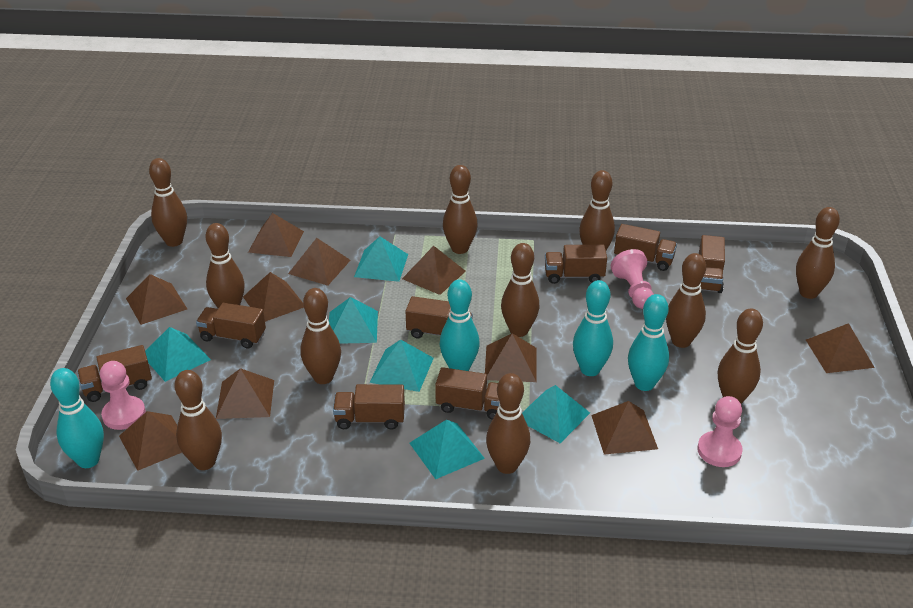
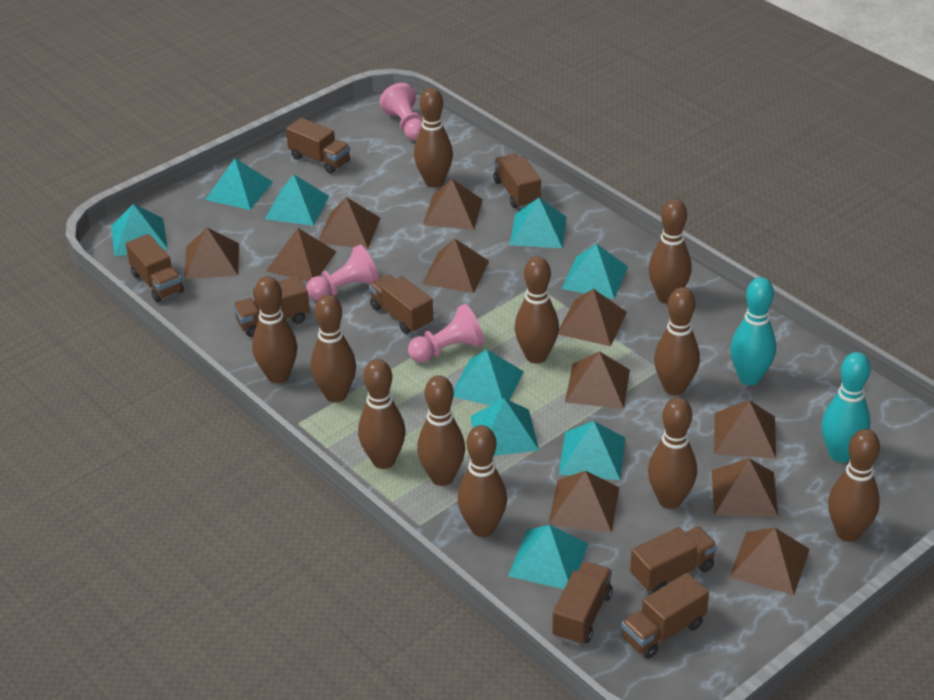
brown pyramid: 10 -> 11
turquoise bowling pin: 4 -> 2
turquoise pyramid: 6 -> 9

